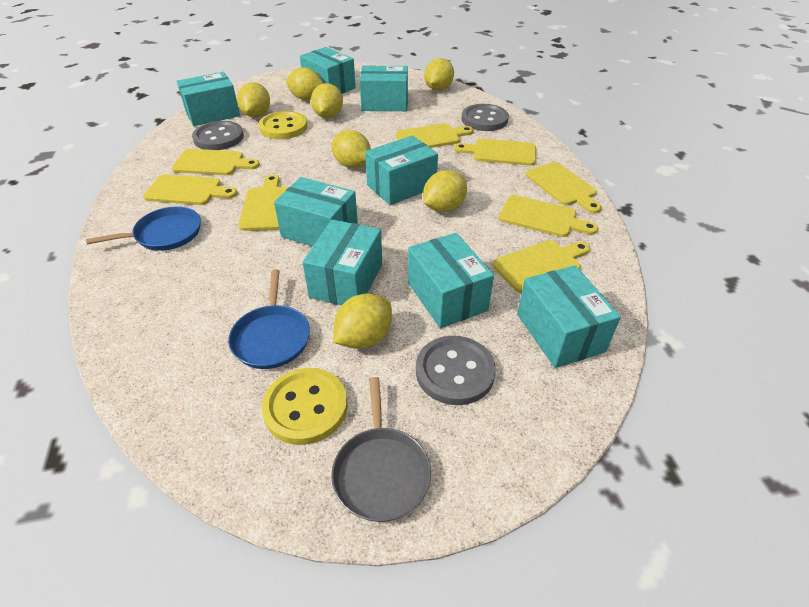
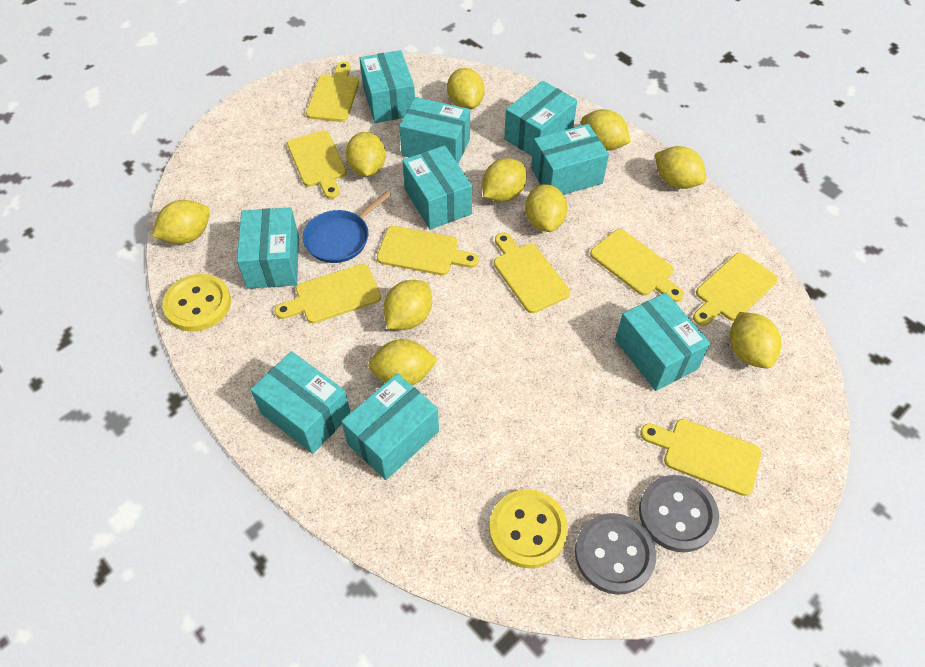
blue pan: 2 -> 1
grey button: 3 -> 2
grey pan: 1 -> 0
turquoise box: 8 -> 9
yellow lemon: 7 -> 10

